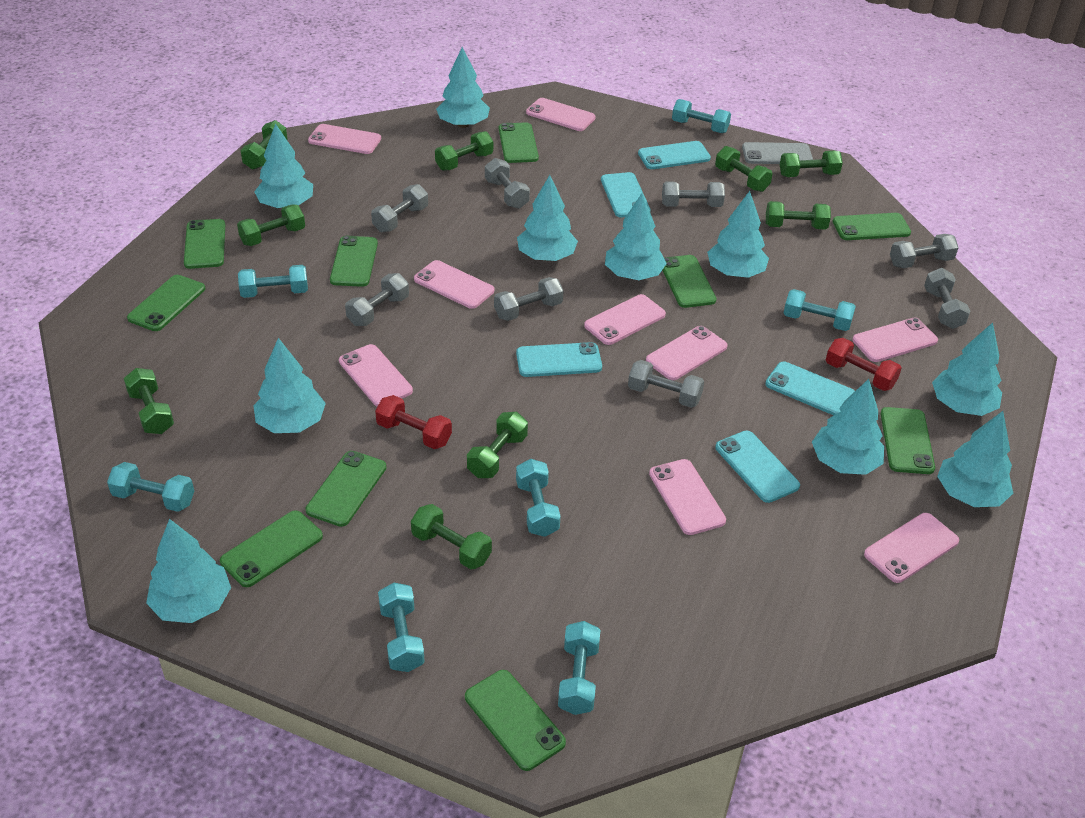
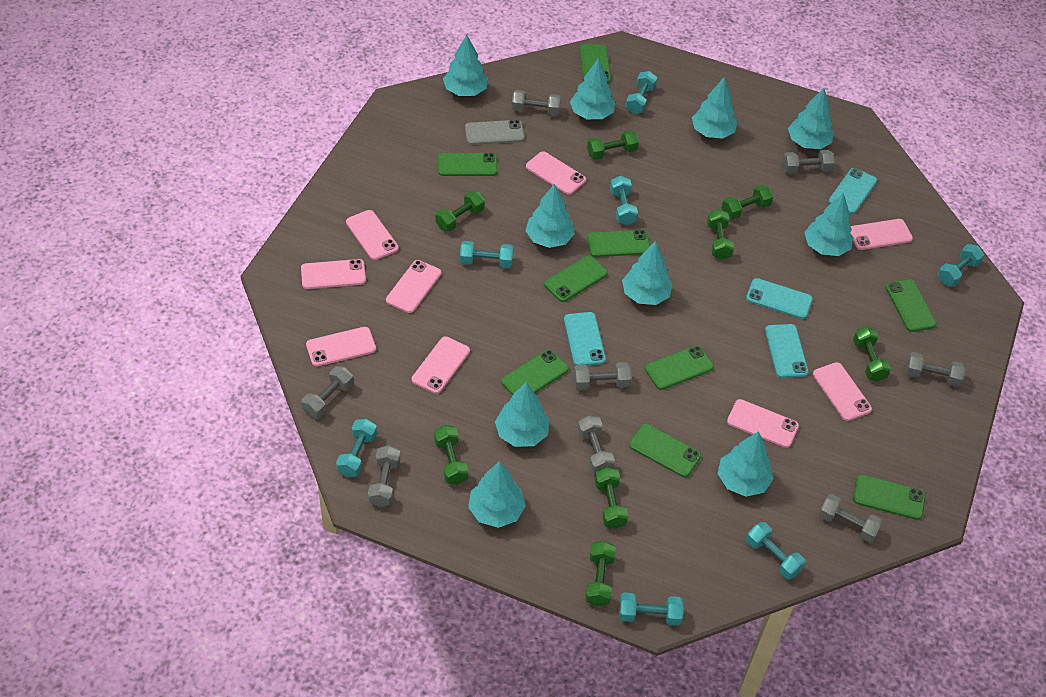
green dumbbell: 9 -> 8
green phone: 10 -> 9
red dumbbell: 2 -> 0
turquoise phone: 5 -> 4

